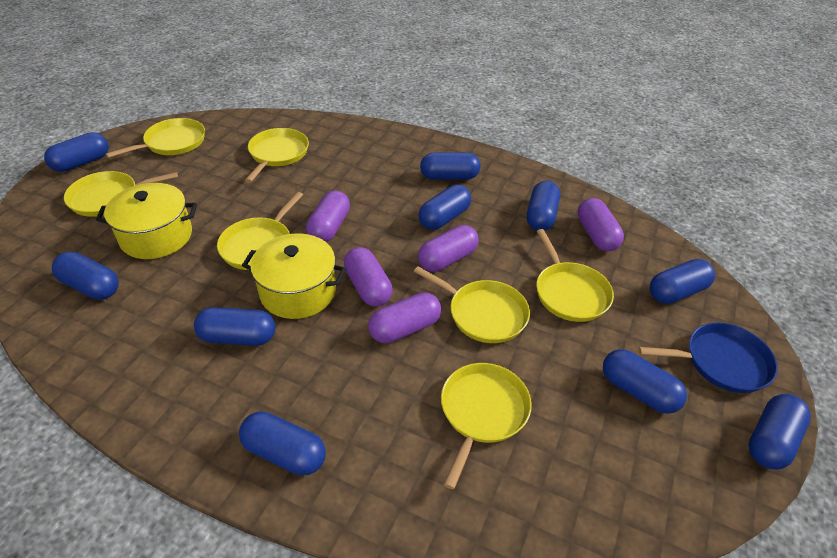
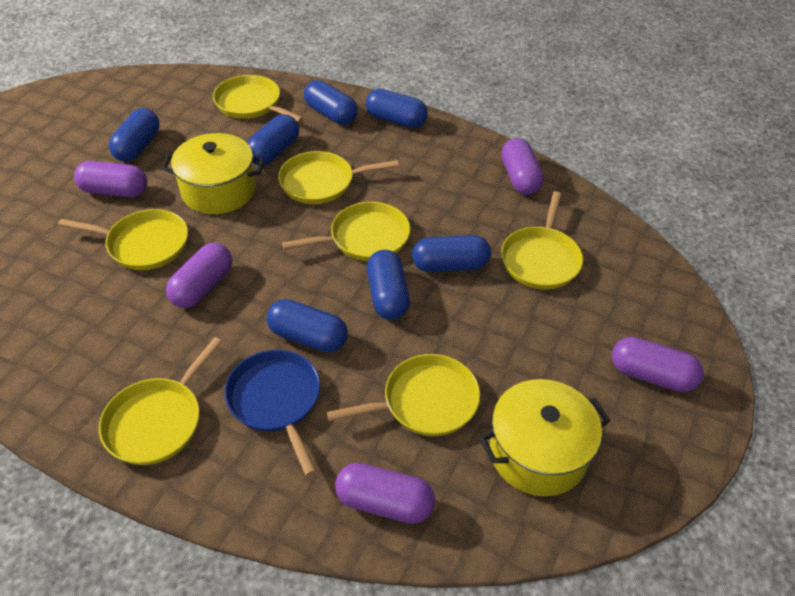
blue capsule: 10 -> 7

